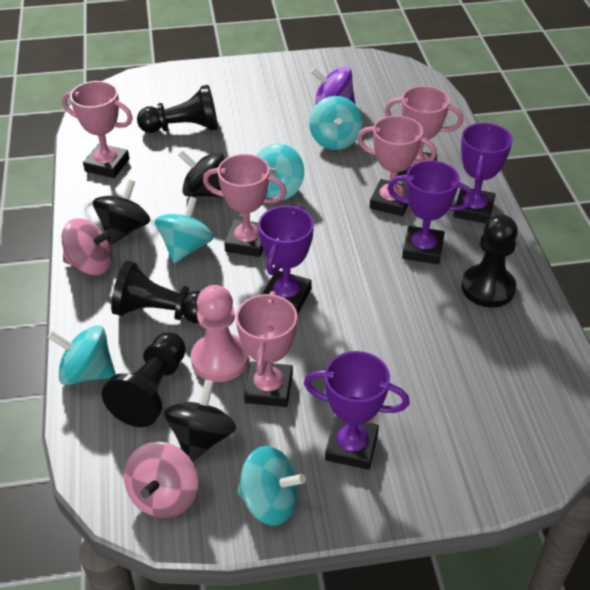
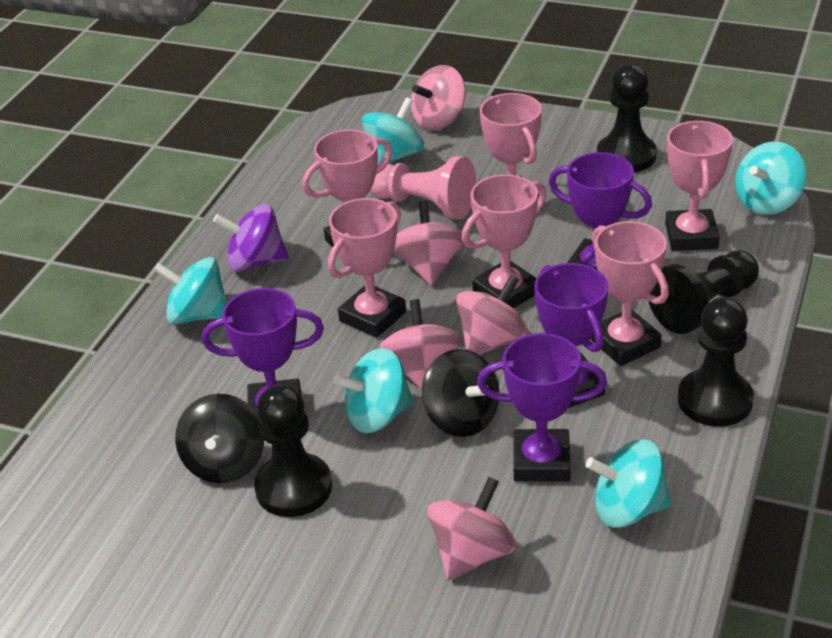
black spinning top: 3 -> 2
pink spinning top: 2 -> 5
pink trophy: 5 -> 6

